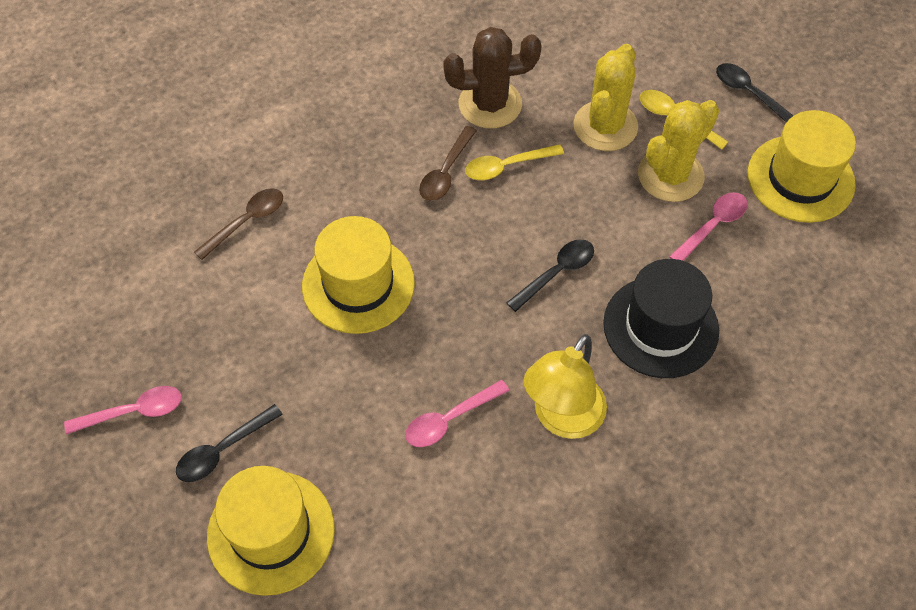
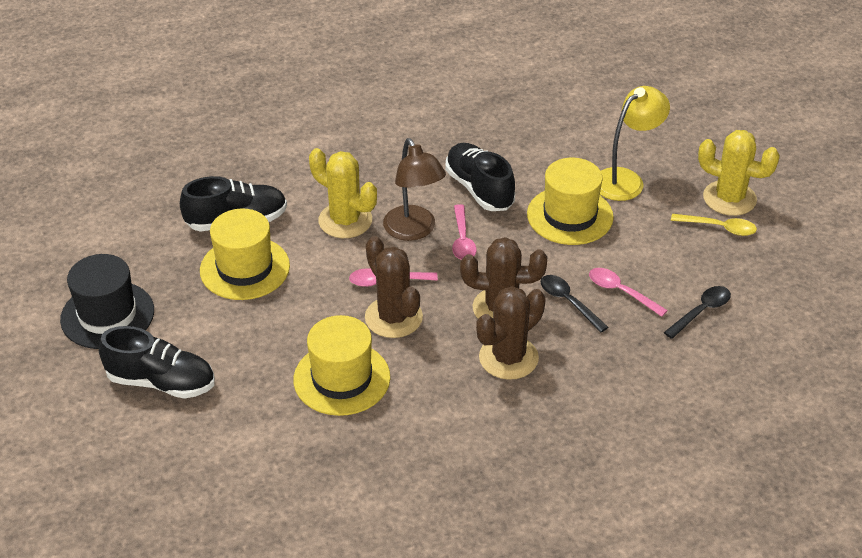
black shoe: 0 -> 3
black spoon: 3 -> 2
brown cactus: 1 -> 3
brown lamp: 0 -> 1
brown spoon: 2 -> 0
yellow spoon: 2 -> 1

